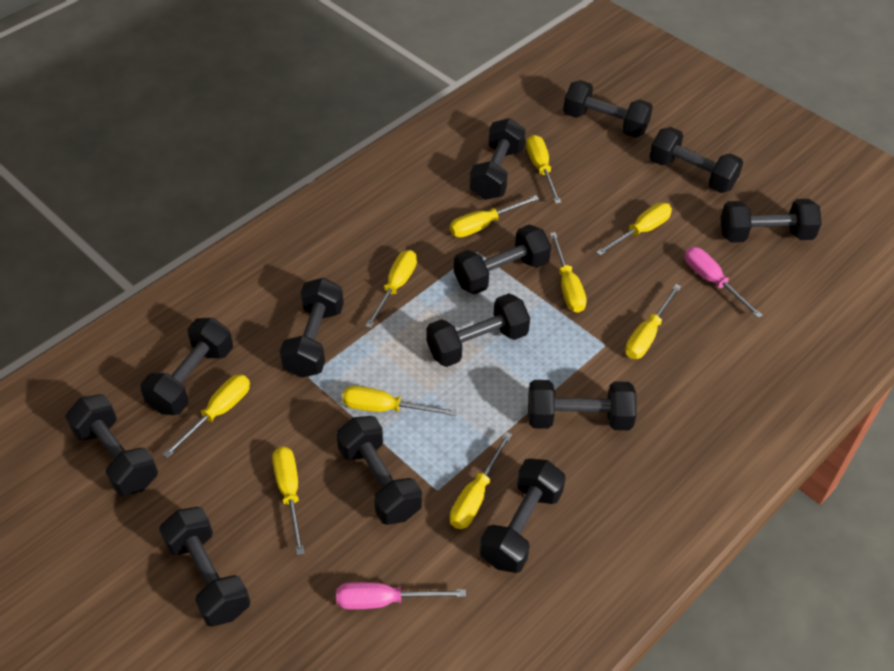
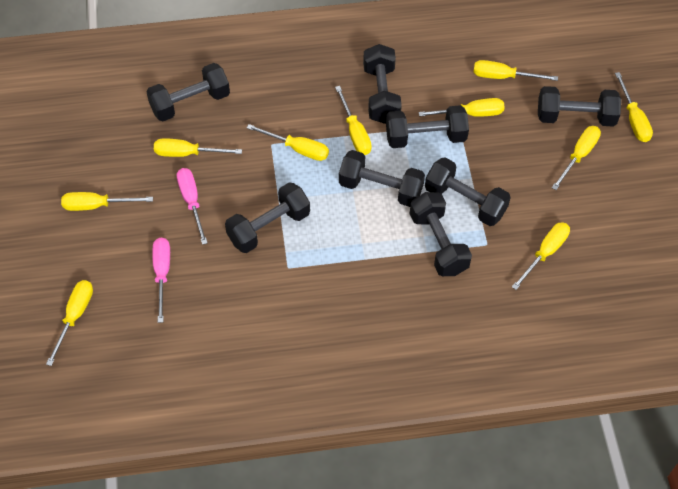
black dumbbell: 13 -> 8

